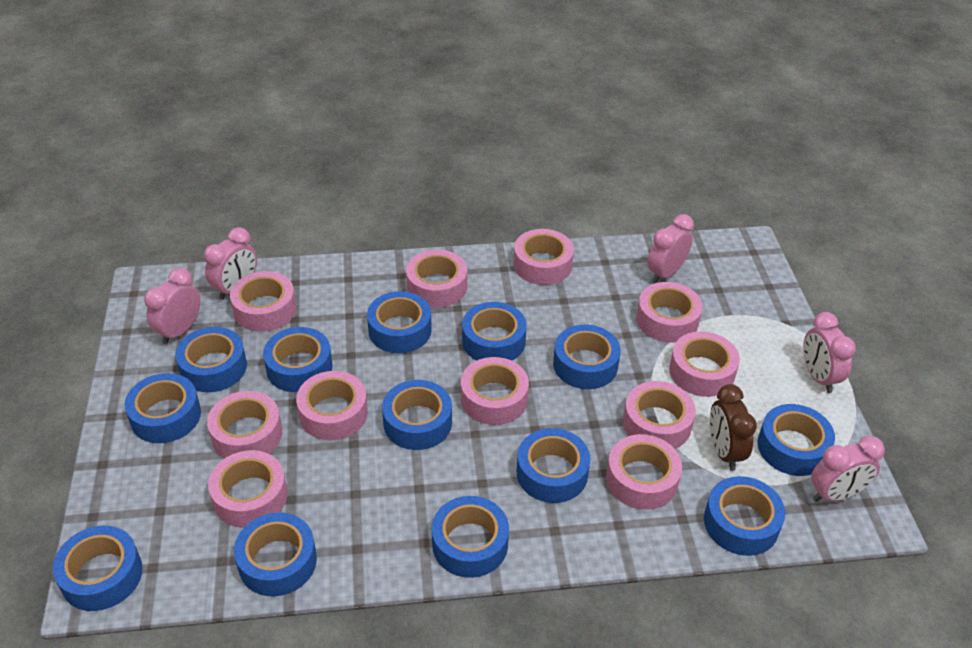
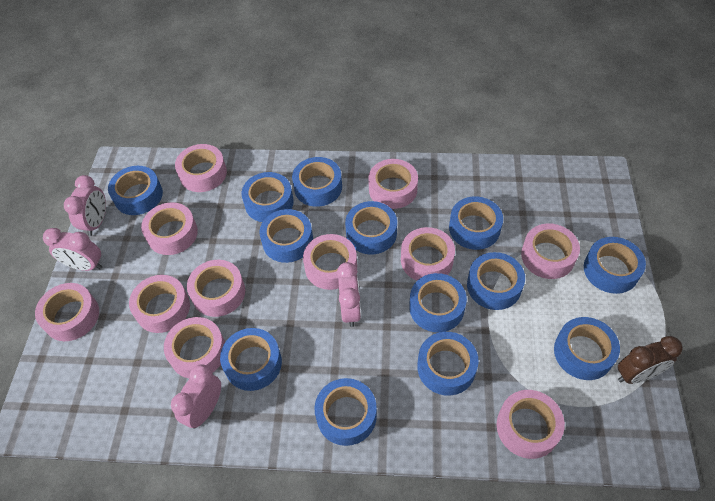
pink clock: 5 -> 4

